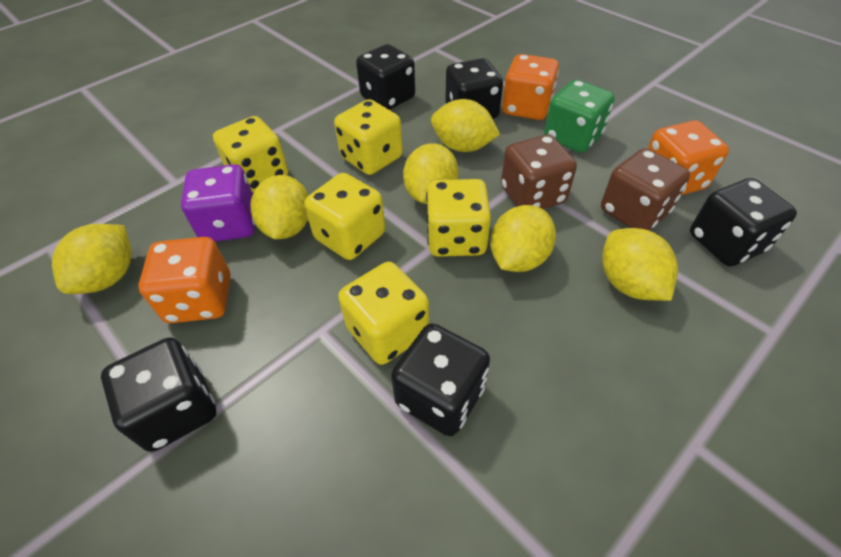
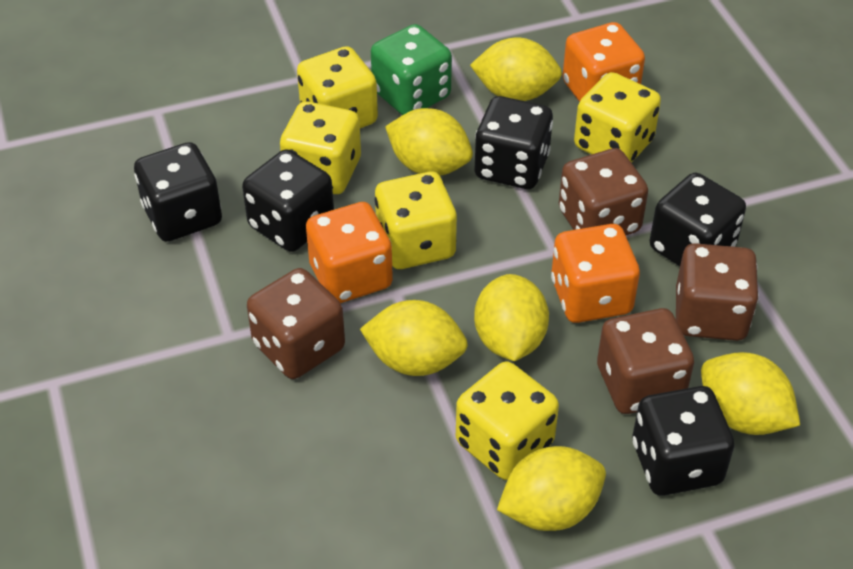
brown dice: 2 -> 4
purple dice: 1 -> 0

